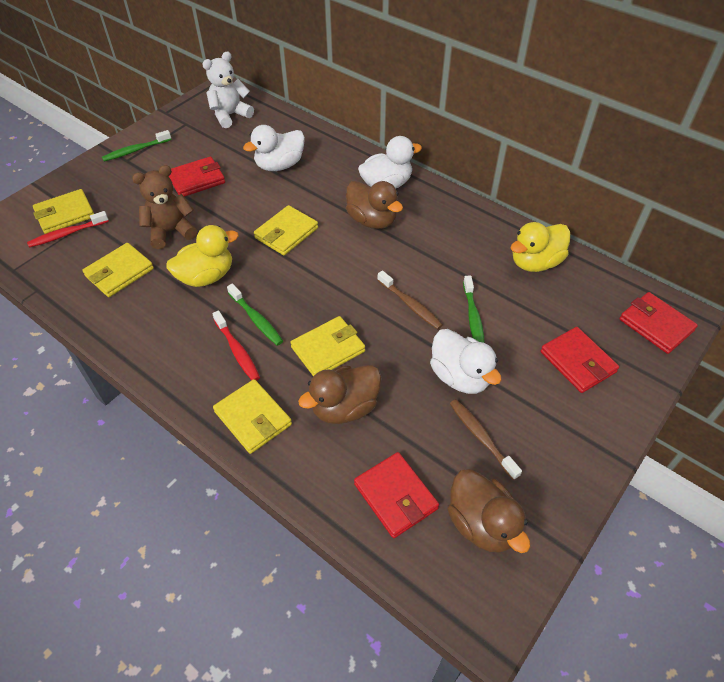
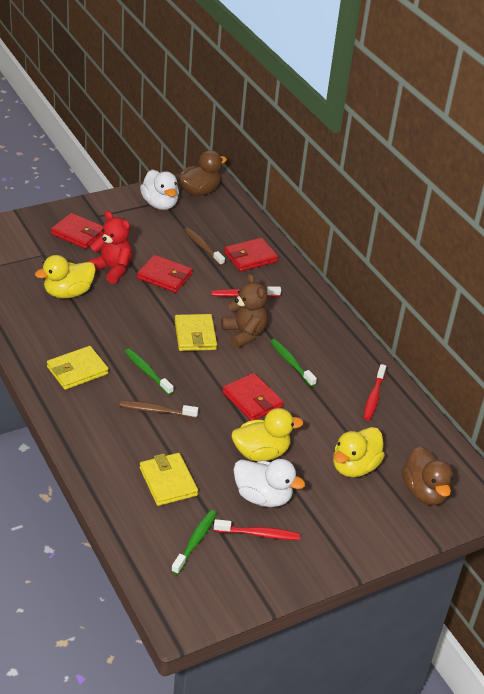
brown duck: 3 -> 2
red teddy bear: 0 -> 1
red toothbrush: 2 -> 3
white duck: 3 -> 2
white teddy bear: 1 -> 0
yellow duck: 2 -> 3
yellow wallet: 5 -> 3

